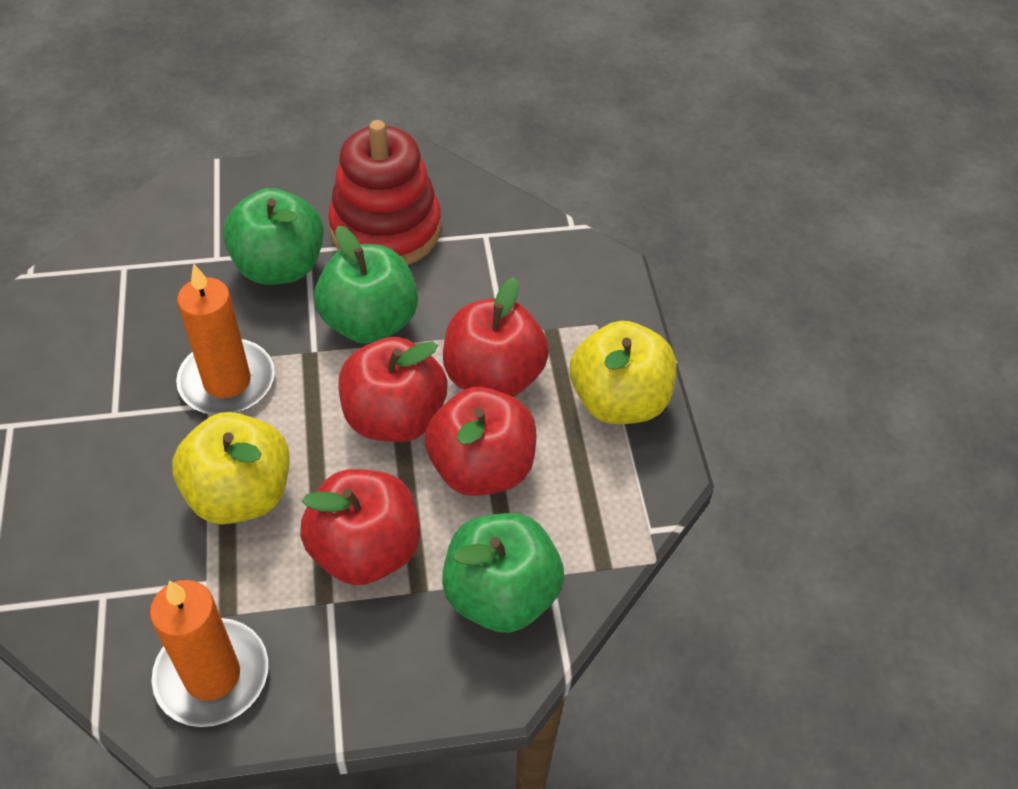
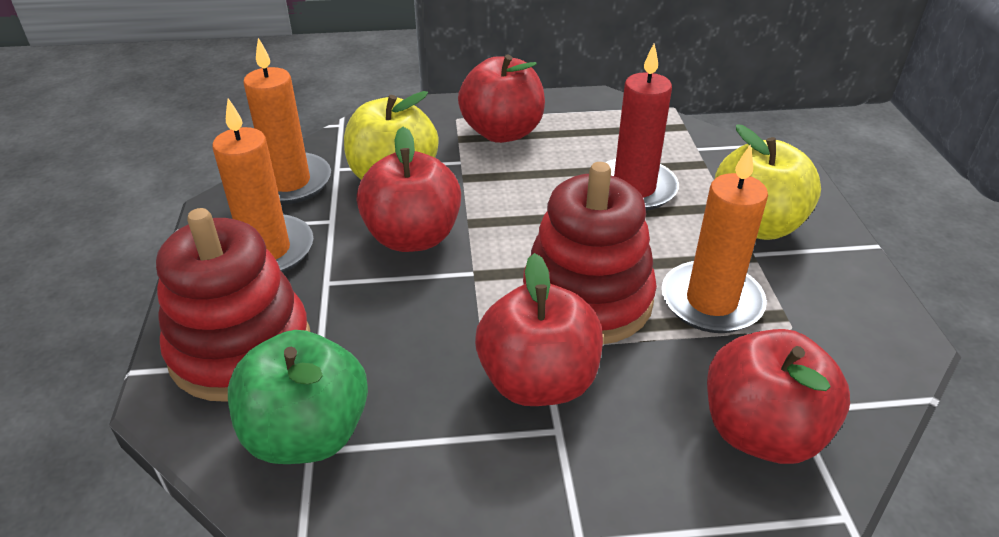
green apple: 3 -> 1
orange candle: 2 -> 3
red candle: 0 -> 1
red stacking toy: 1 -> 2

